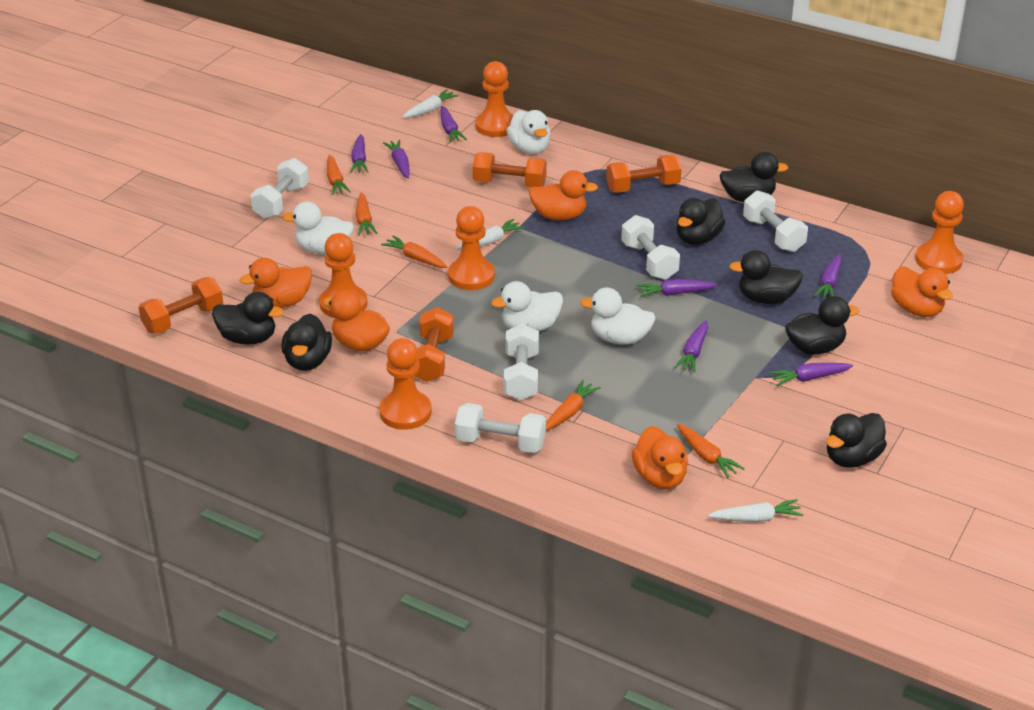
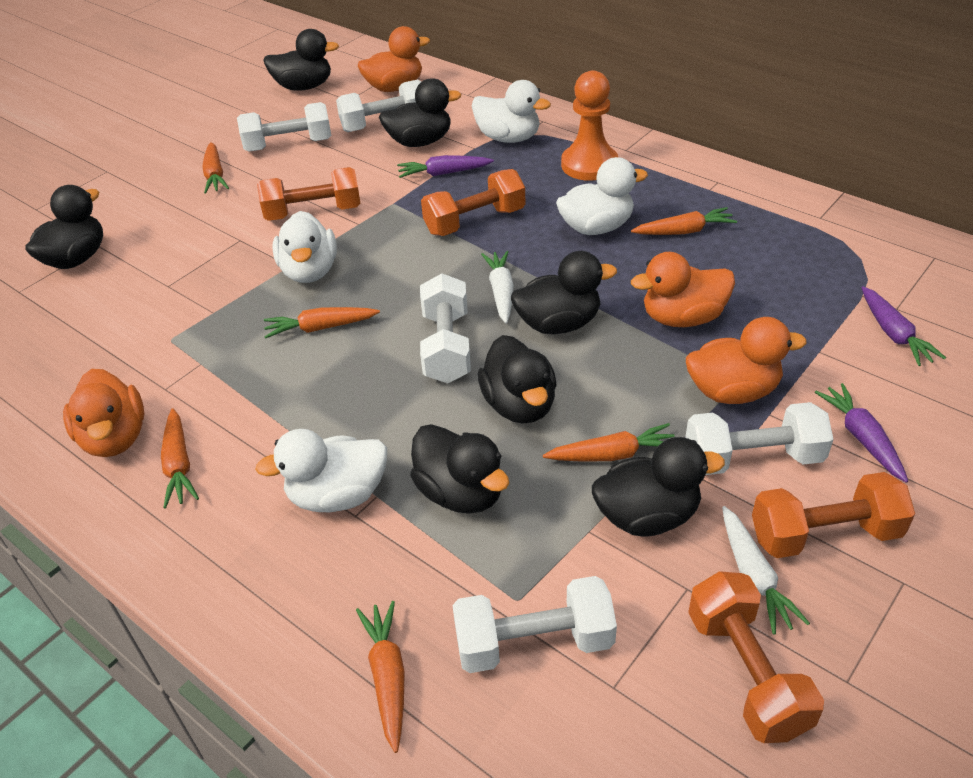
orange carrot: 5 -> 6
orange duck: 5 -> 4
orange pawn: 5 -> 1
purple carrot: 7 -> 3
white carrot: 3 -> 2

